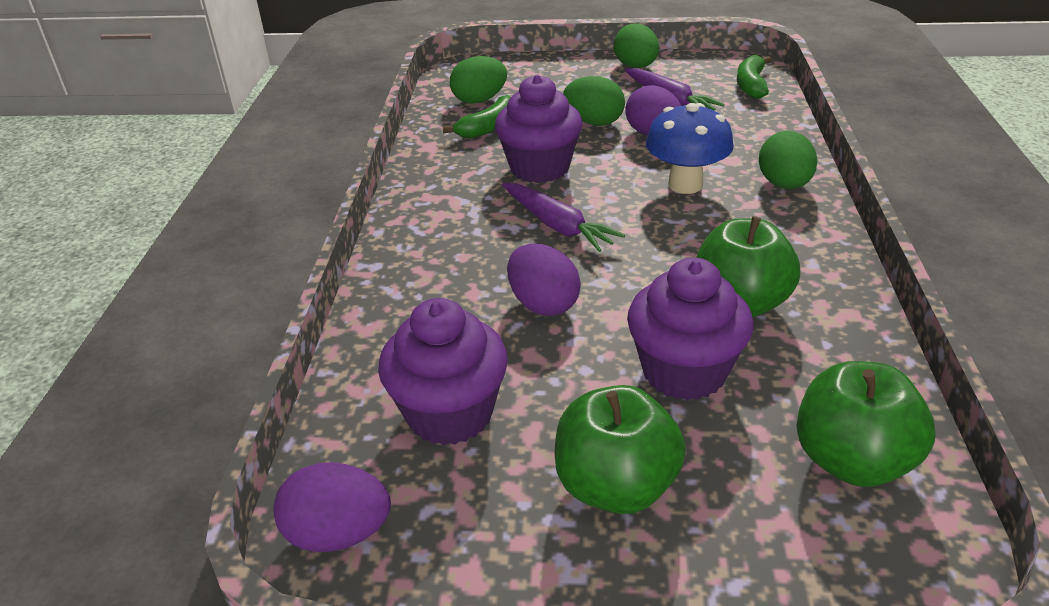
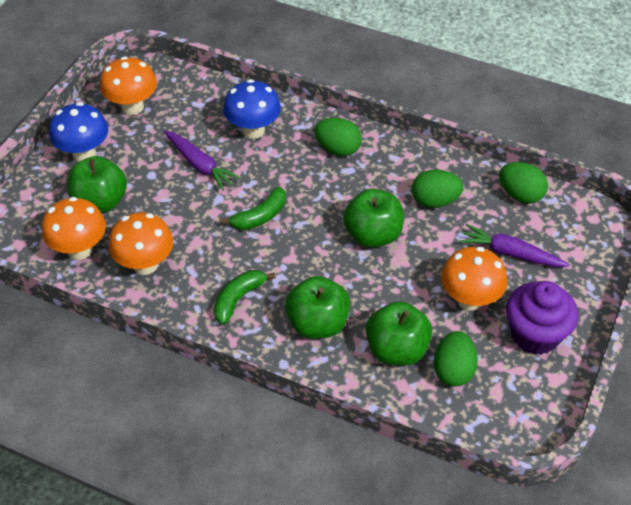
blue mushroom: 1 -> 2
green apple: 3 -> 4
orange mushroom: 0 -> 4
purple cupcake: 3 -> 1
purple egg: 3 -> 0

